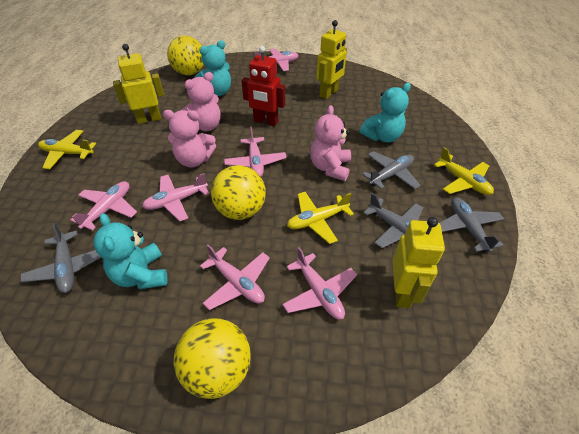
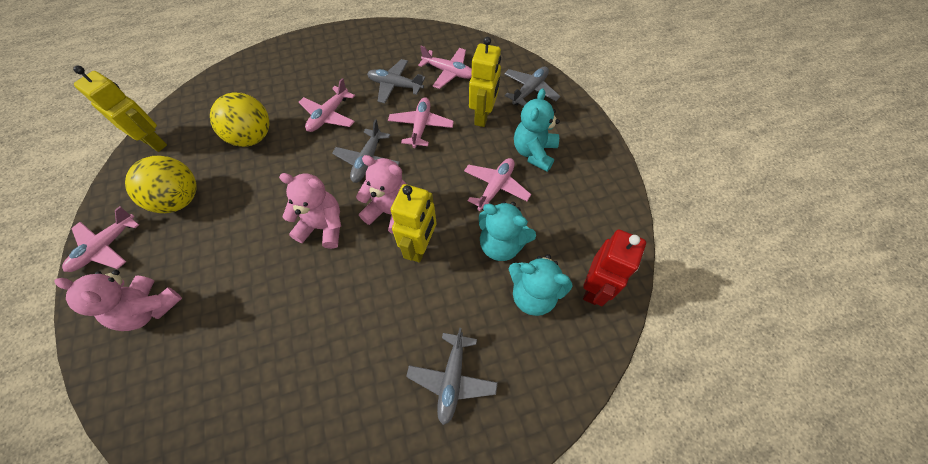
pink plane: 6 -> 5
yellow ball: 3 -> 2
yellow plane: 3 -> 0

